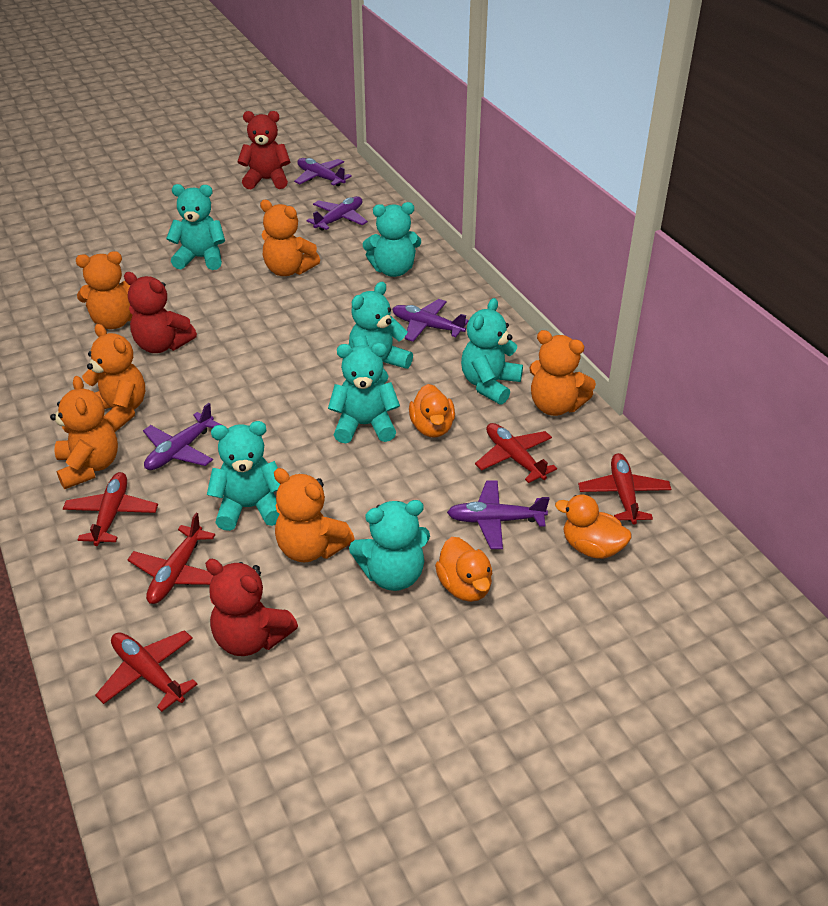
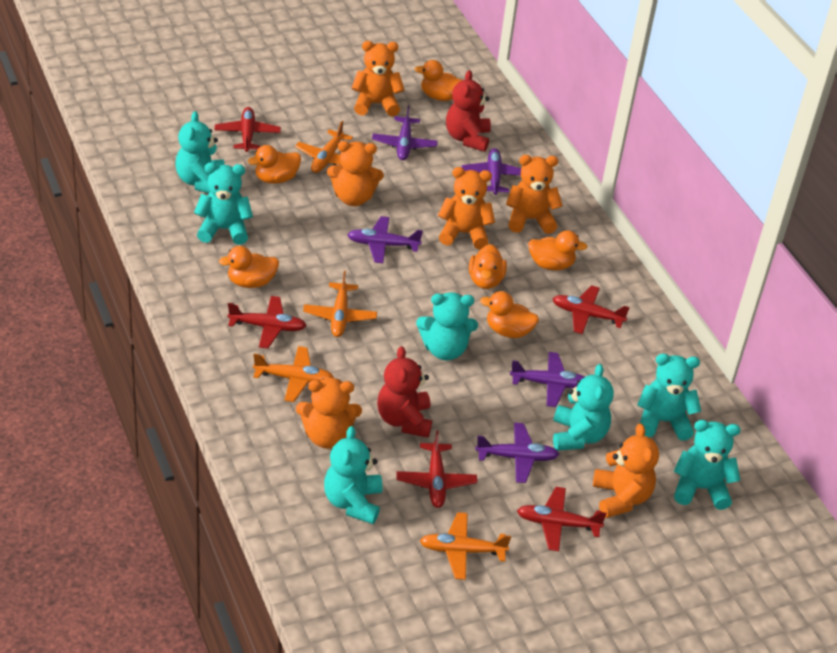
orange duck: 3 -> 6
orange plane: 0 -> 4
red teddy bear: 3 -> 2

